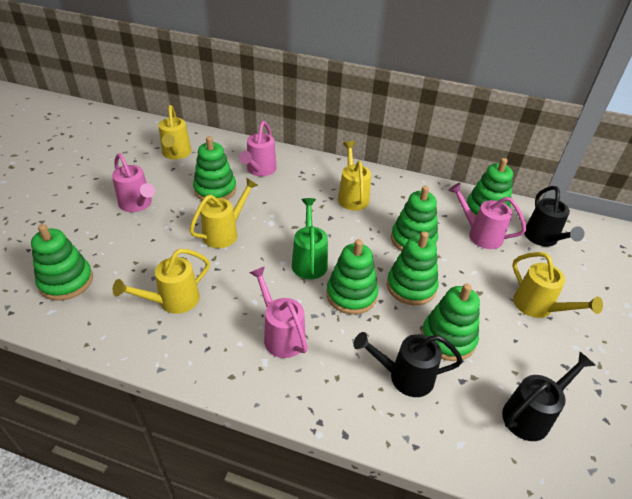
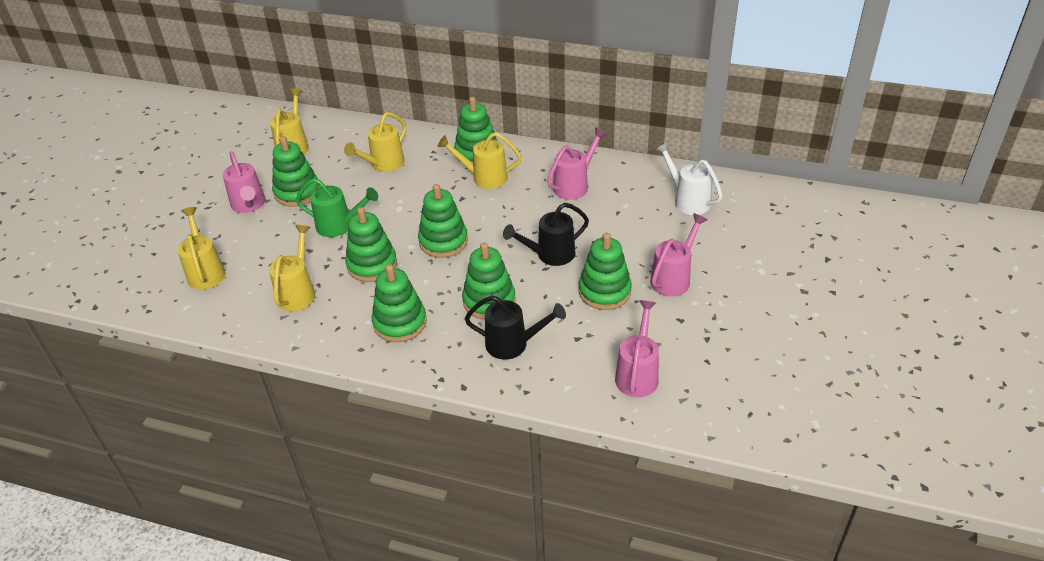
black watering can: 3 -> 2
white watering can: 0 -> 1

